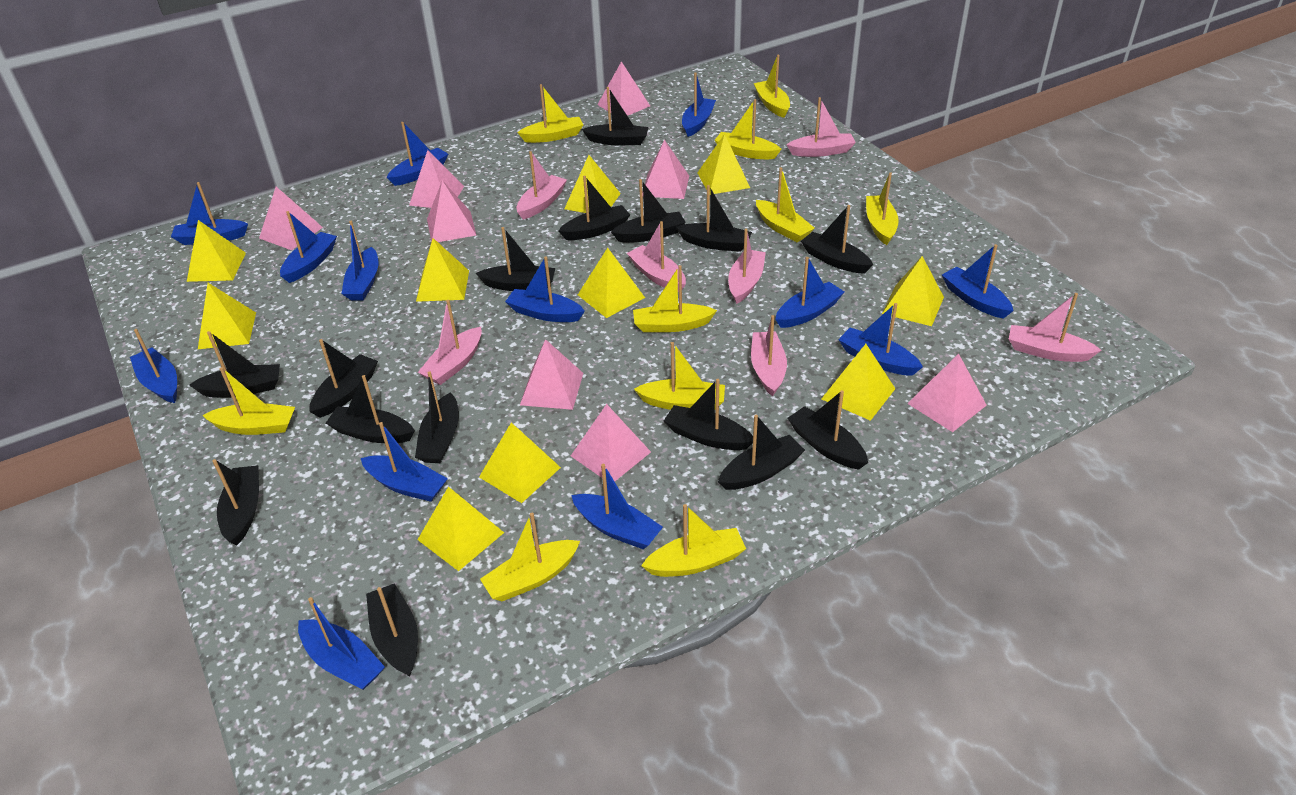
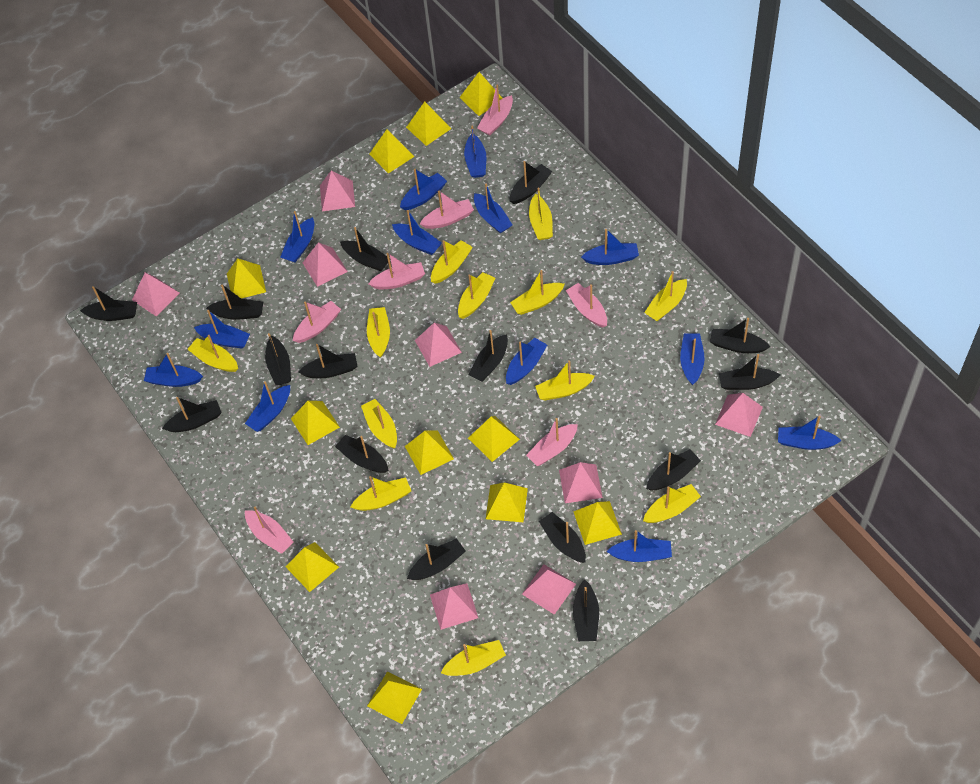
yellow boat: 10 -> 12
yellow pyramid: 10 -> 11

